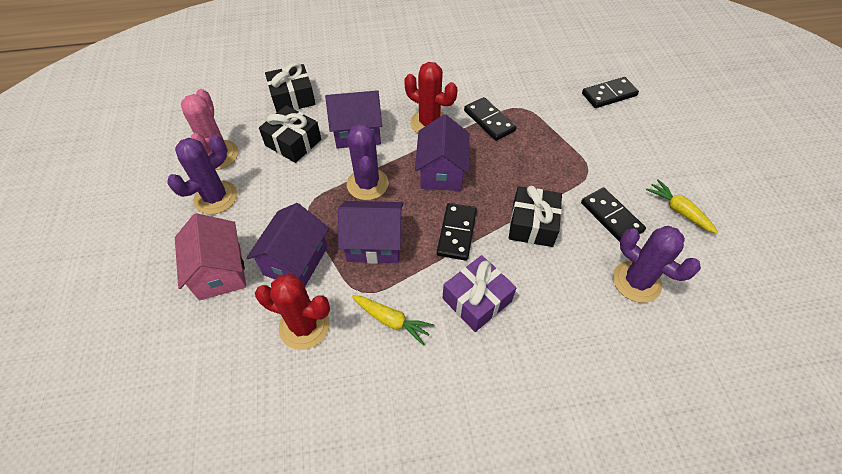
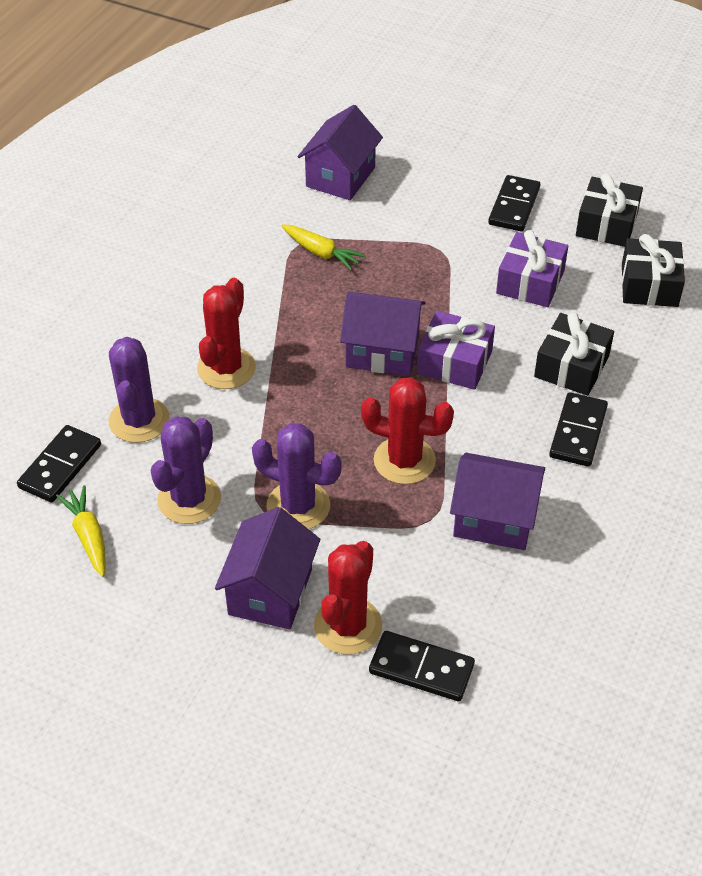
pink cactus: 1 -> 0
pink house: 1 -> 0
purple gift: 1 -> 2
red cactus: 2 -> 3

